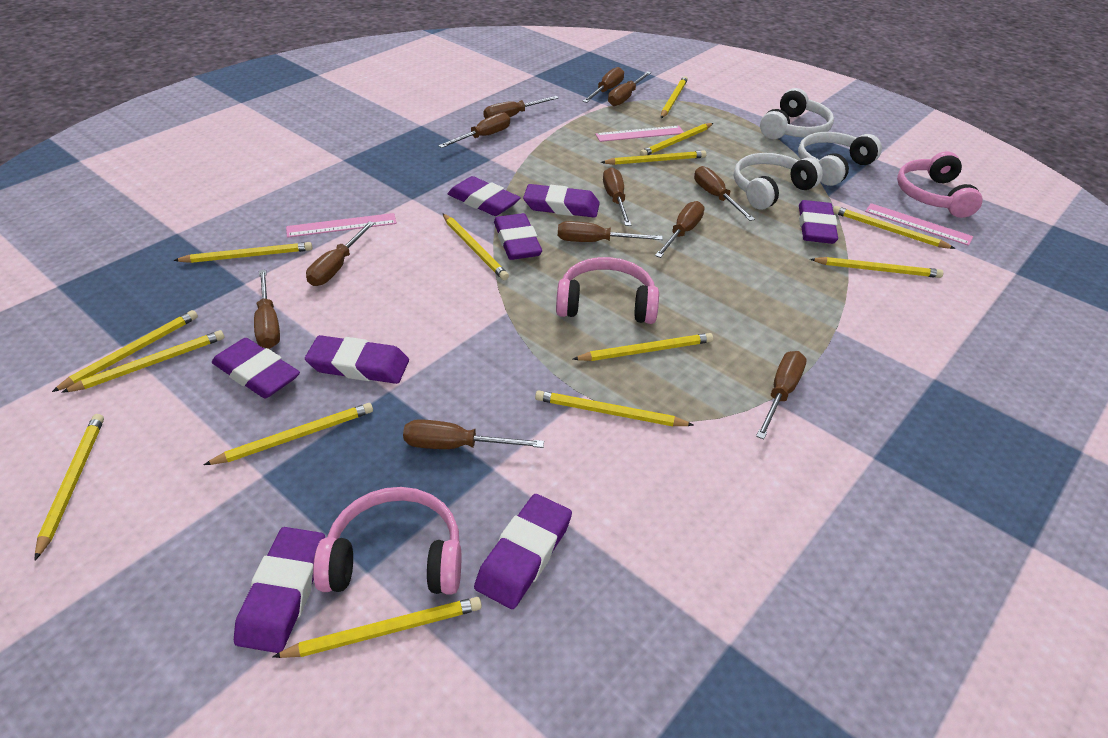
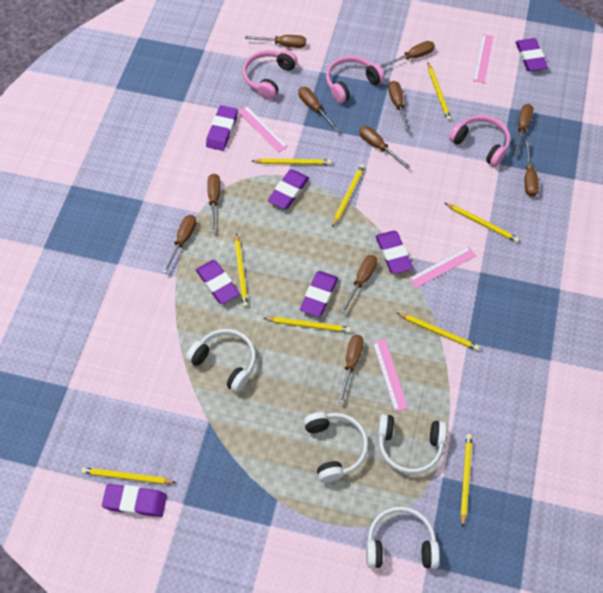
brown screwdriver: 12 -> 11
pink ruler: 3 -> 4
purple eraser: 8 -> 7
white headphones: 3 -> 4
yellow pencil: 14 -> 9

